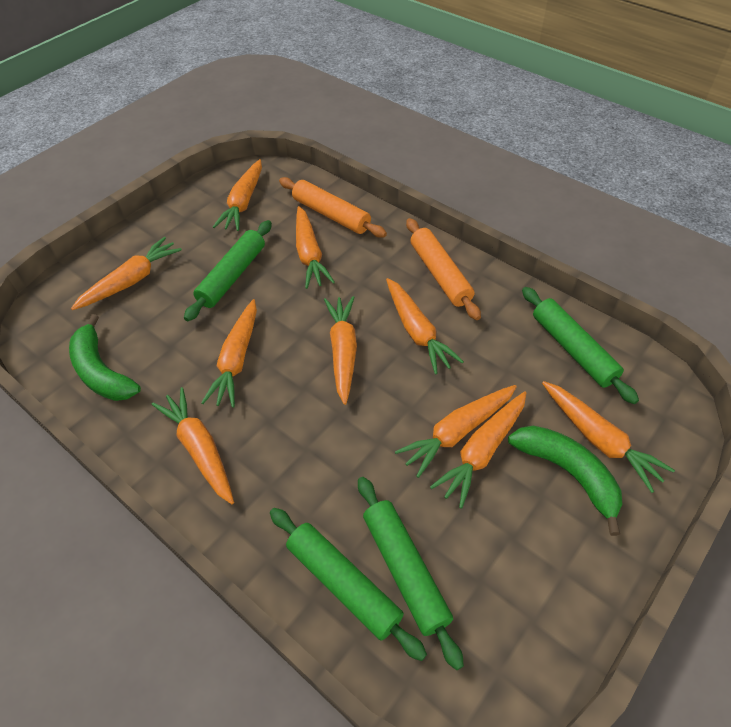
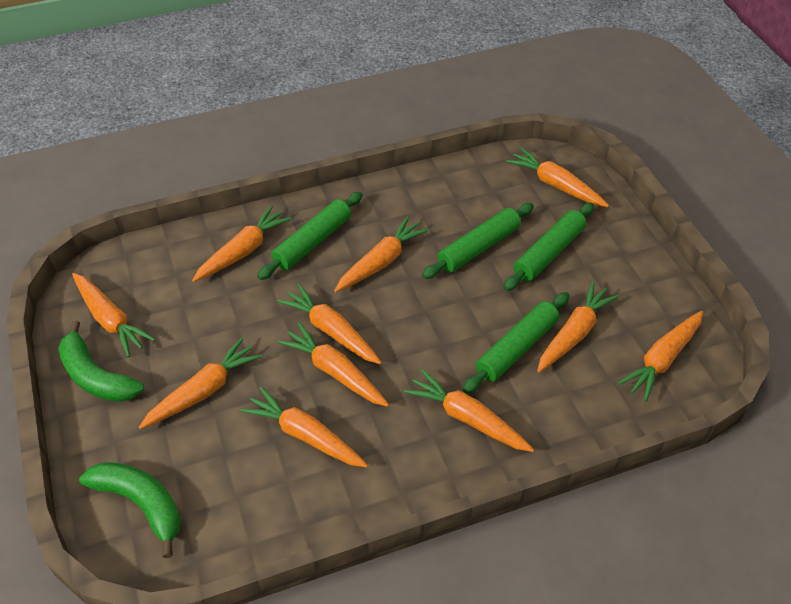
orange carrot: 10 -> 11
orange rolling pin: 2 -> 0

